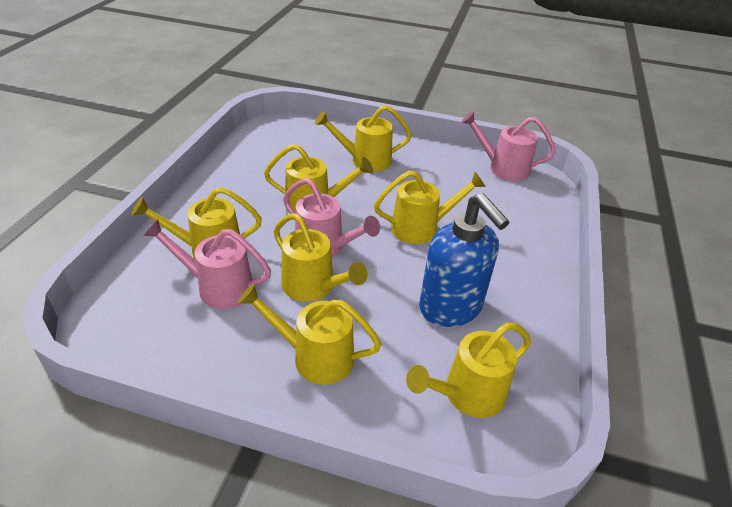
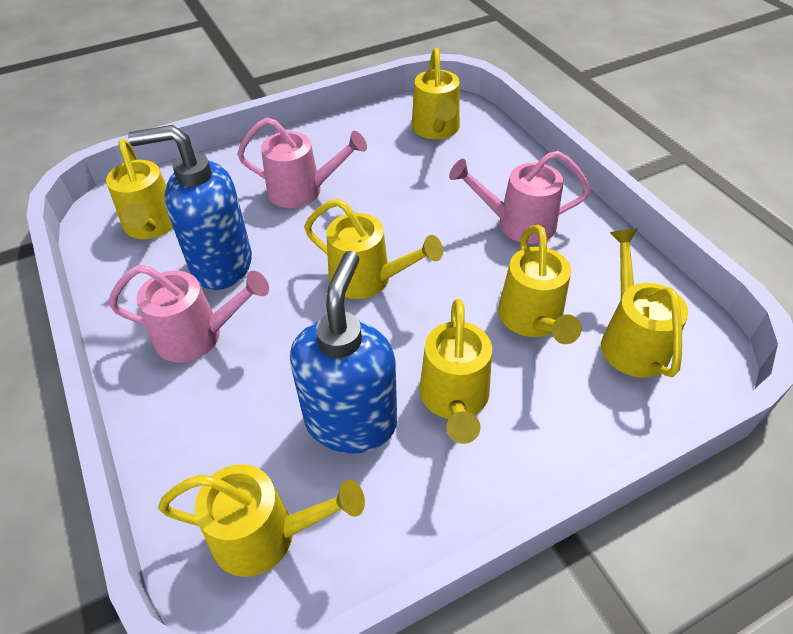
blue soap dispenser: 1 -> 2

